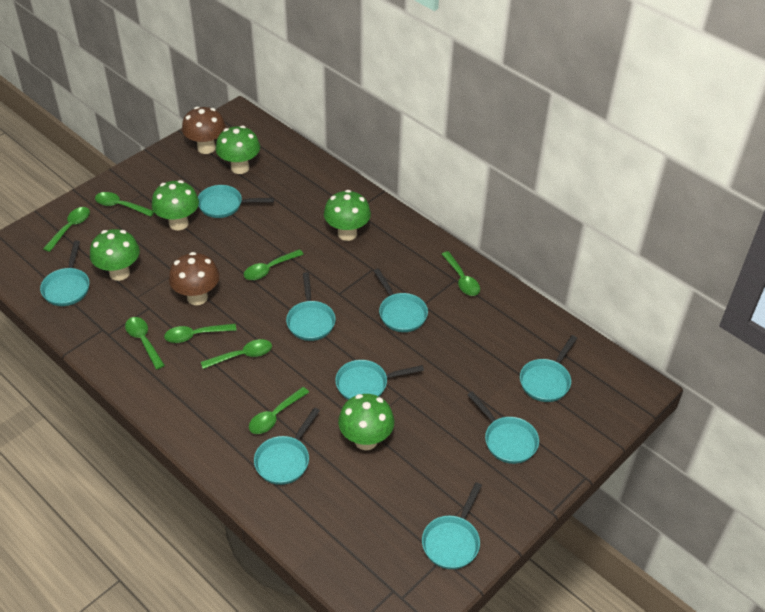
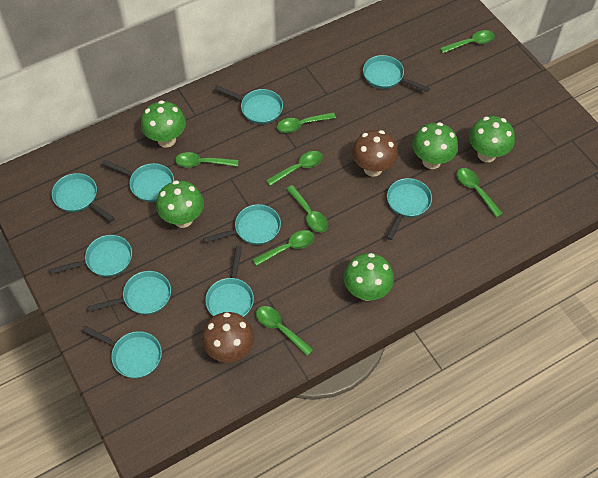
turquoise pan: 9 -> 10

